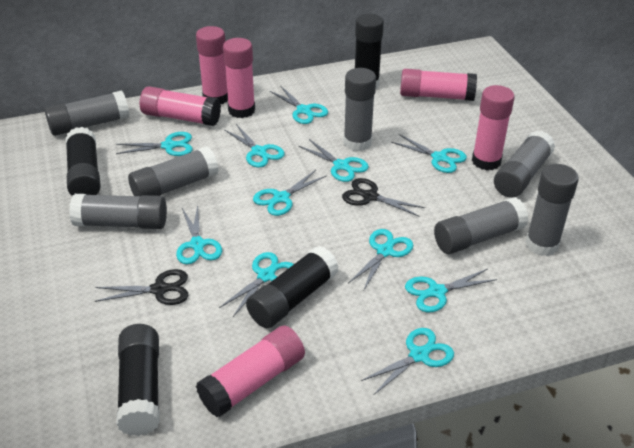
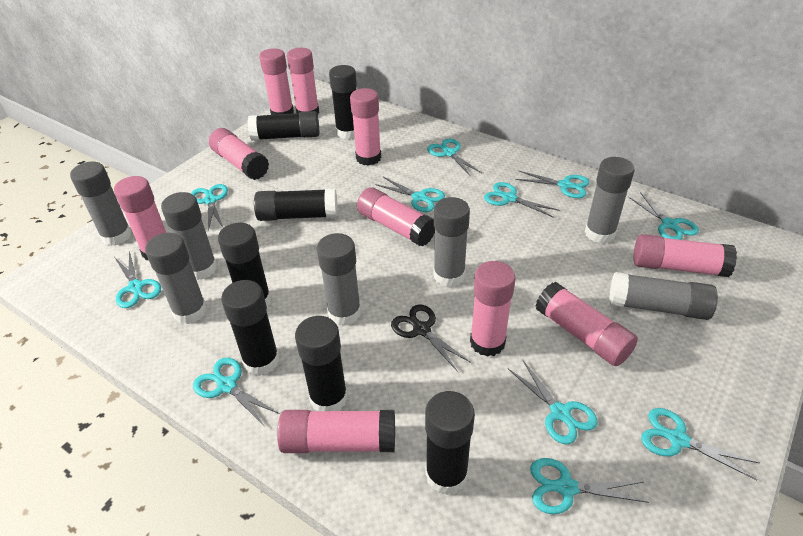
black glue stick: 4 -> 7
black scissors: 2 -> 1
pink glue stick: 6 -> 10

